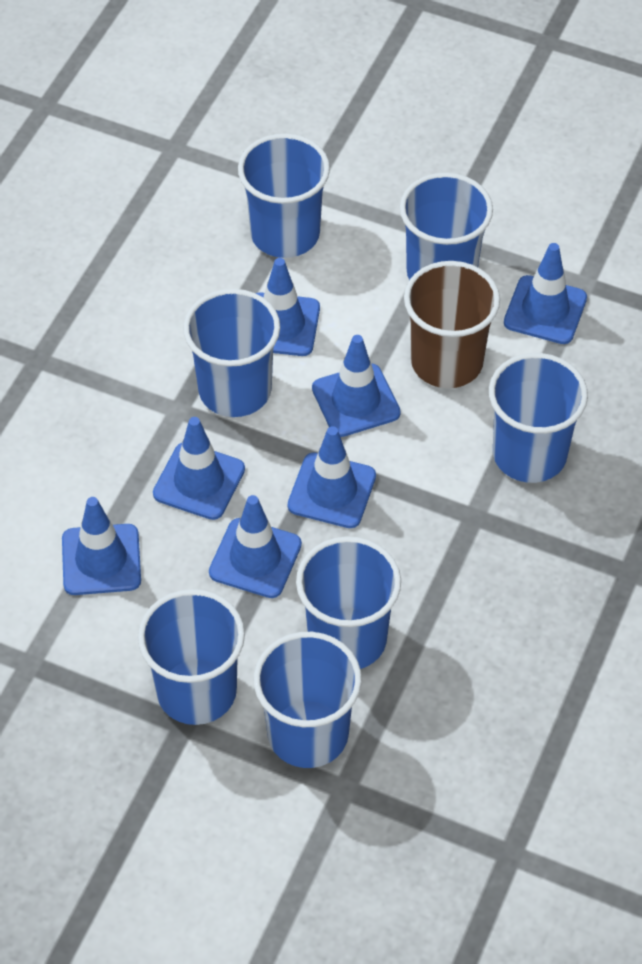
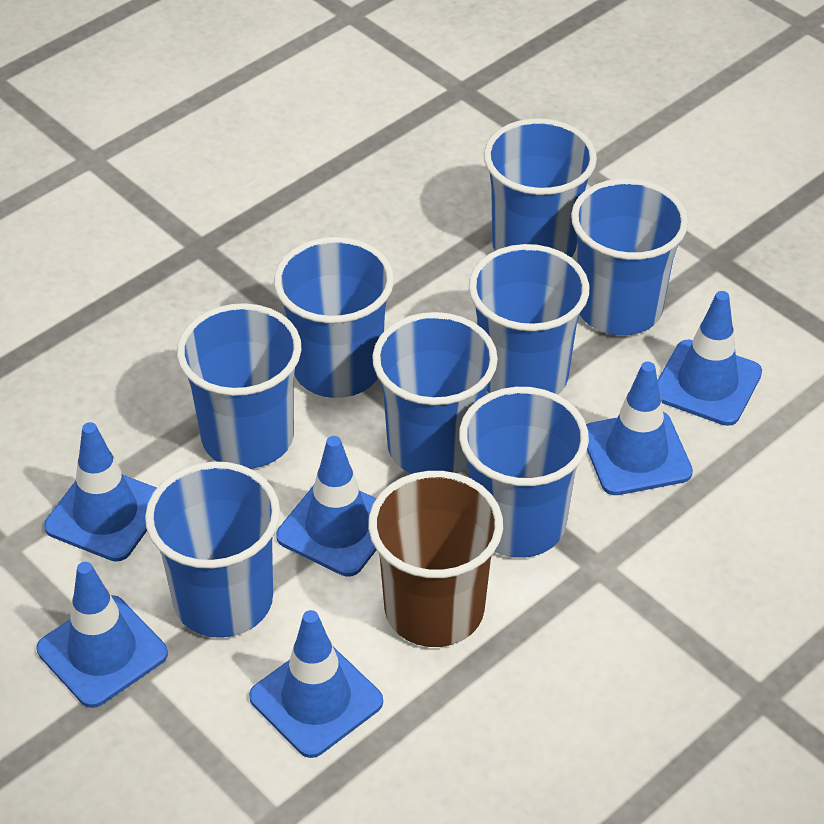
blue cup: 7 -> 8
blue traffic cone: 7 -> 6

